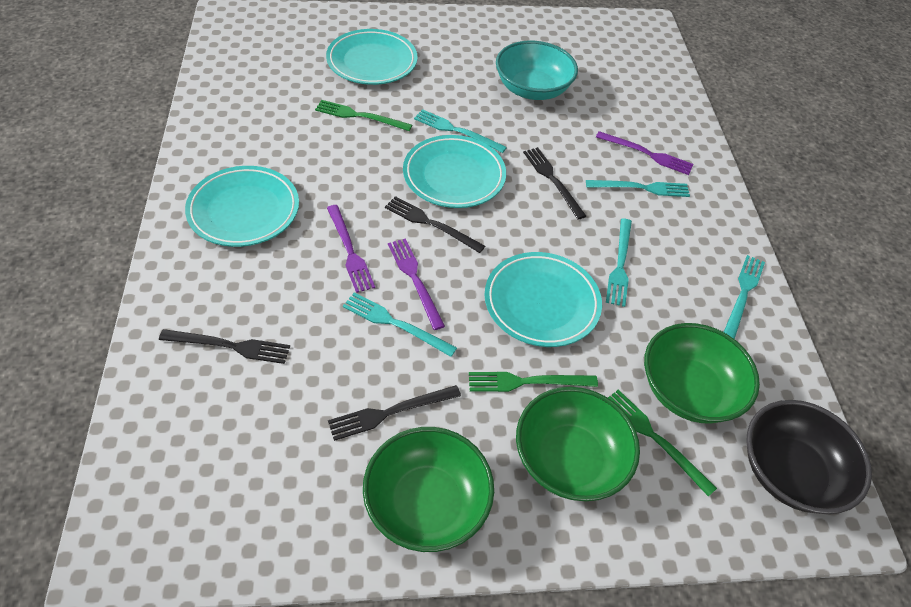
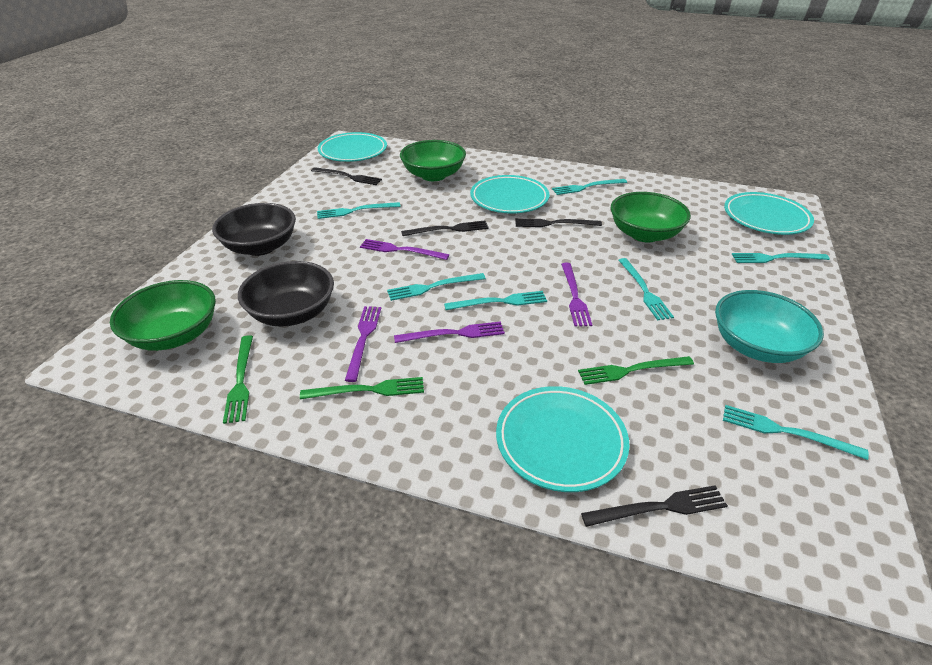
black bowl: 1 -> 2
purple fork: 3 -> 4
turquoise fork: 5 -> 7

